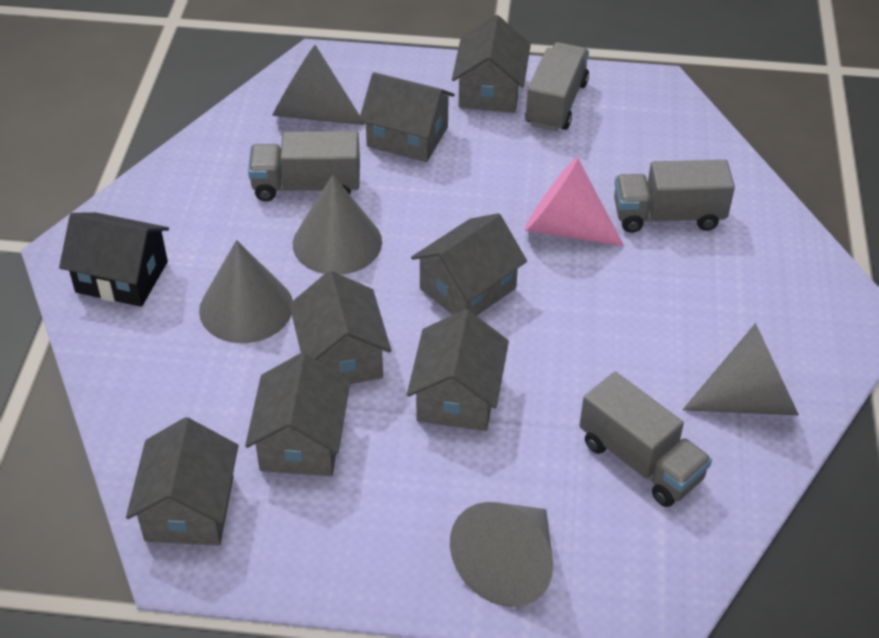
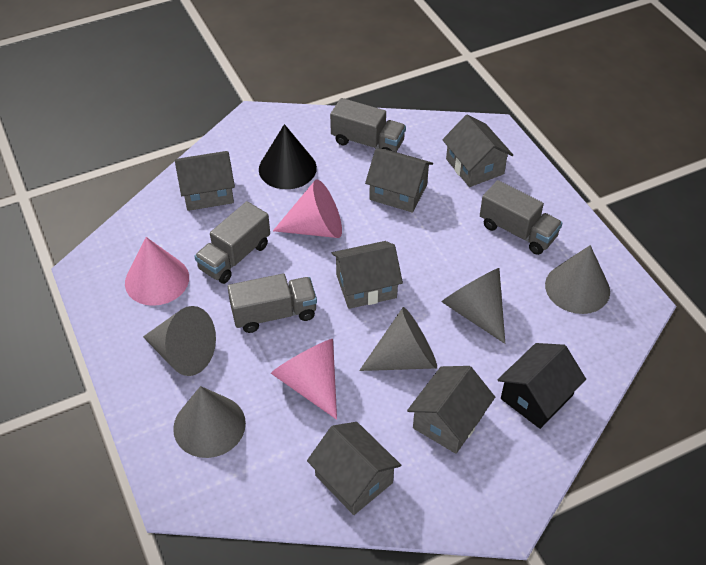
black cone: 0 -> 1
grey house: 7 -> 6
pink cone: 1 -> 3

